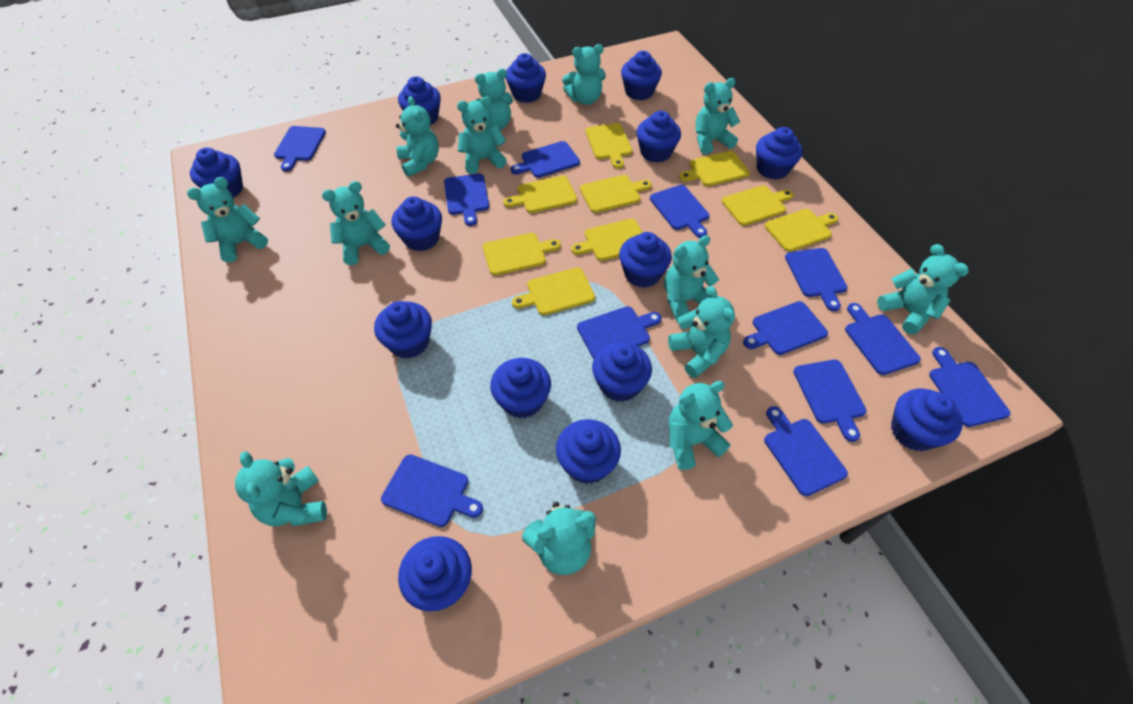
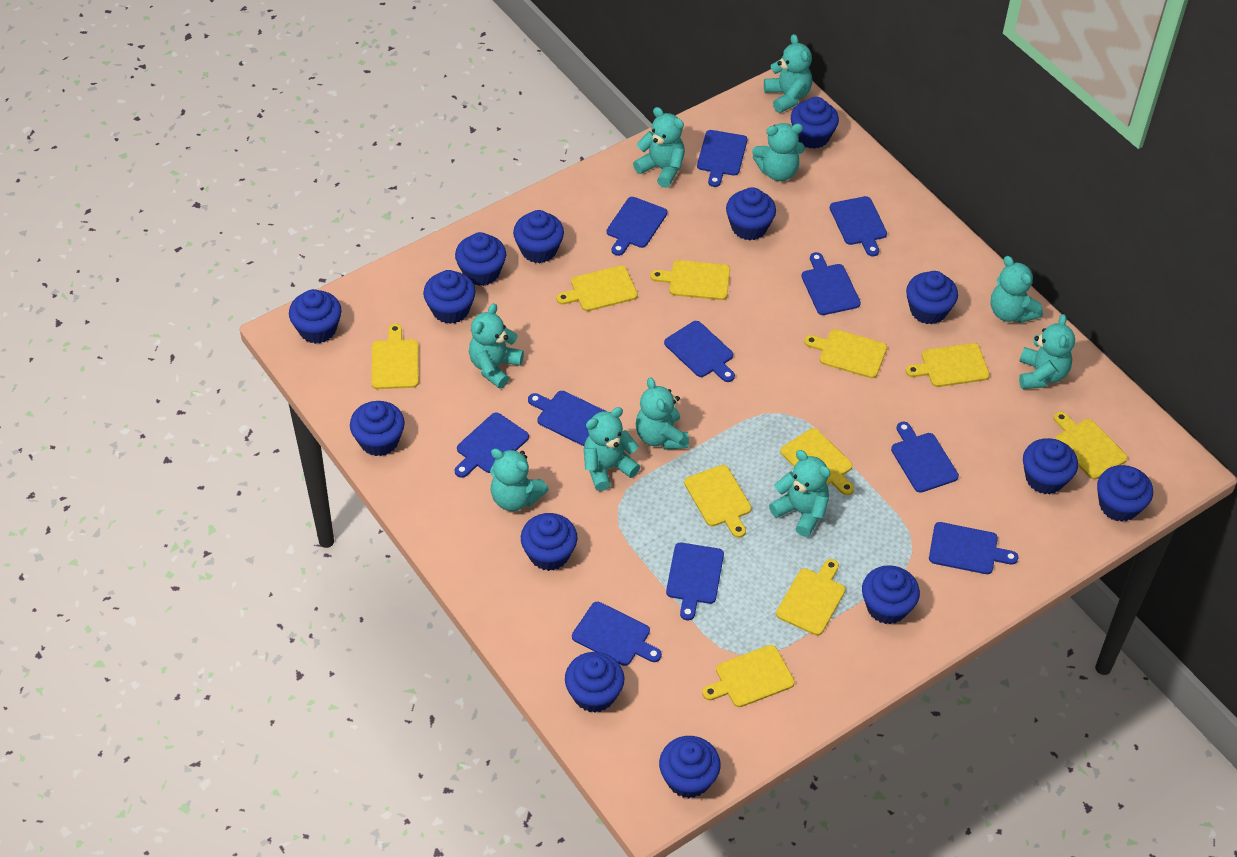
blue cutting board: 12 -> 11
turquoise teddy bear: 13 -> 10
yellow cutting board: 9 -> 10

